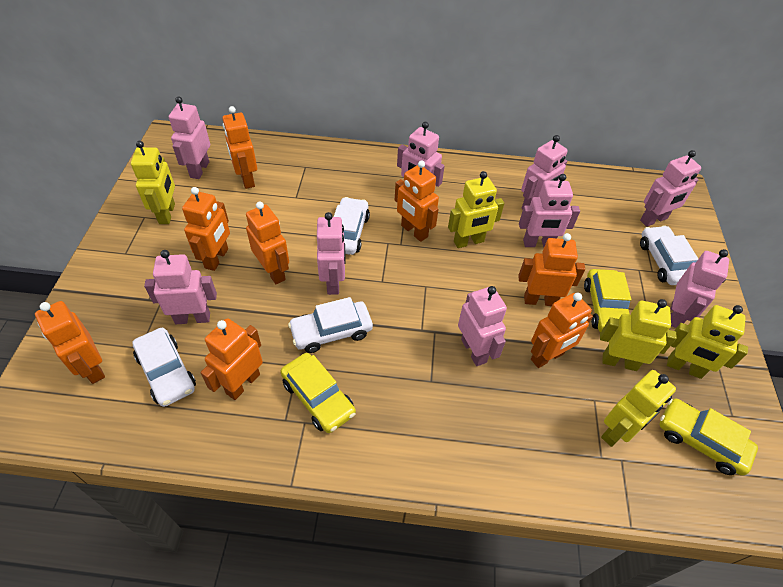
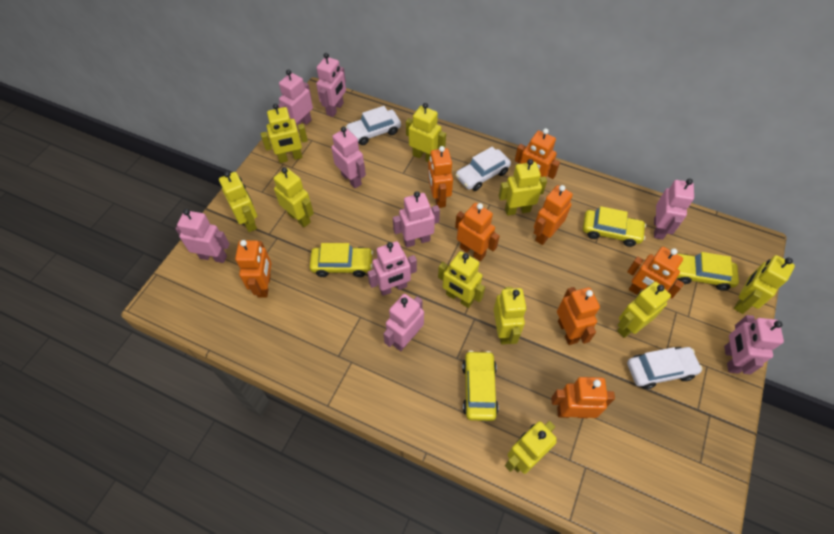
white car: 4 -> 3
yellow car: 3 -> 4
yellow robot: 5 -> 10

